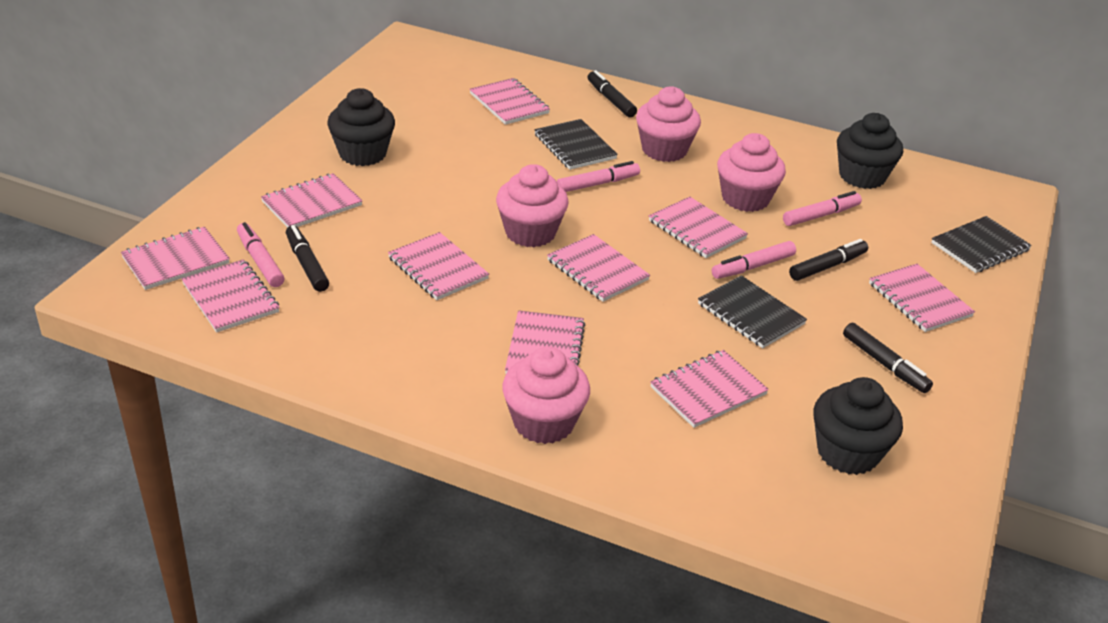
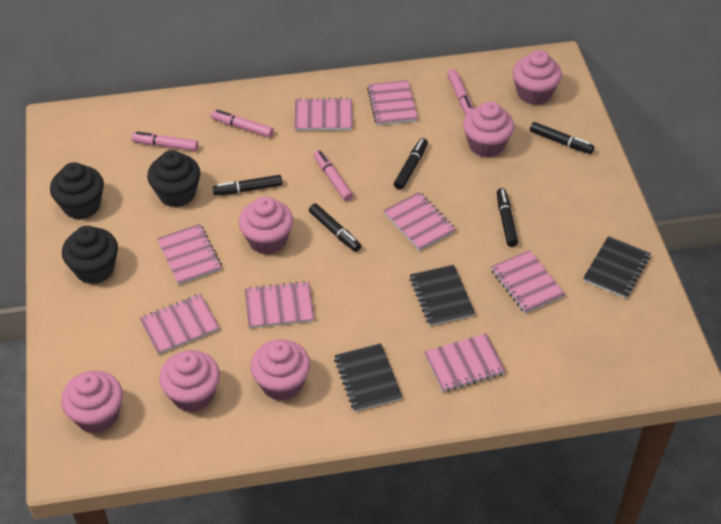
black marker: 4 -> 5
pink cupcake: 4 -> 6
pink notebook: 10 -> 8

